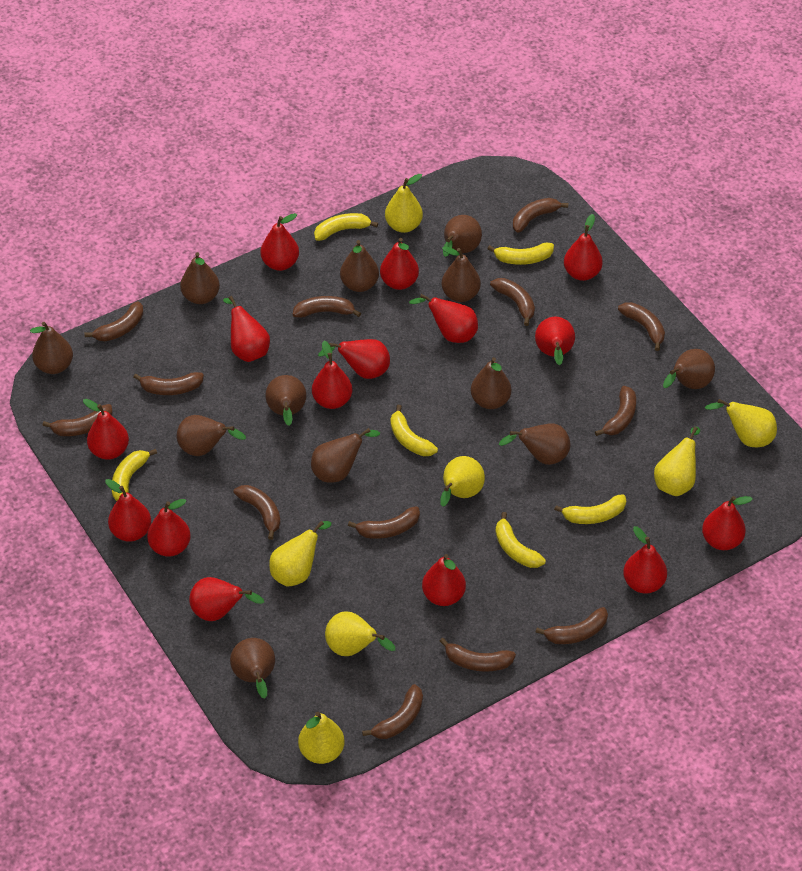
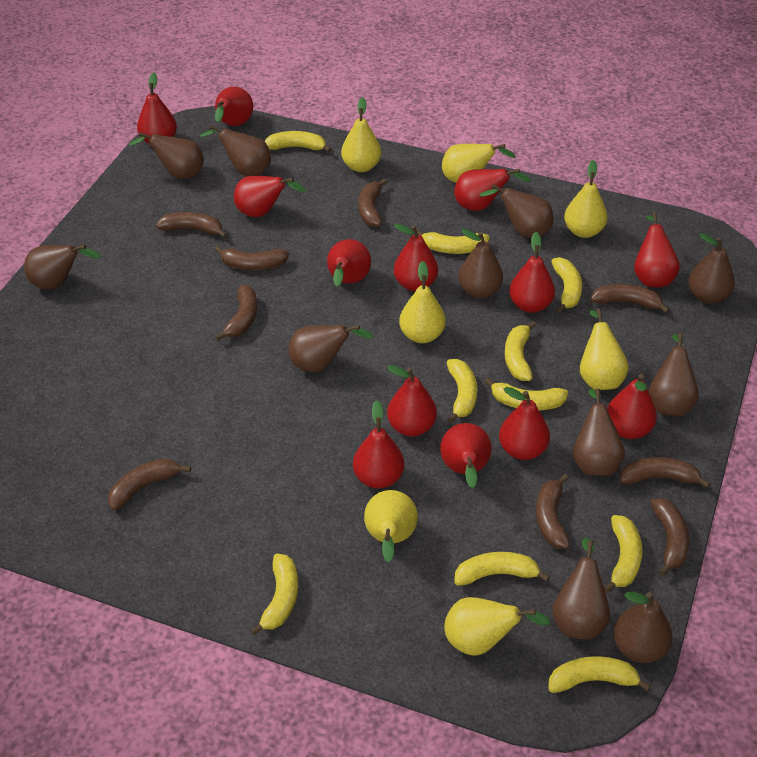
brown banana: 13 -> 9
brown pear: 12 -> 11
red pear: 15 -> 13
yellow banana: 6 -> 10

